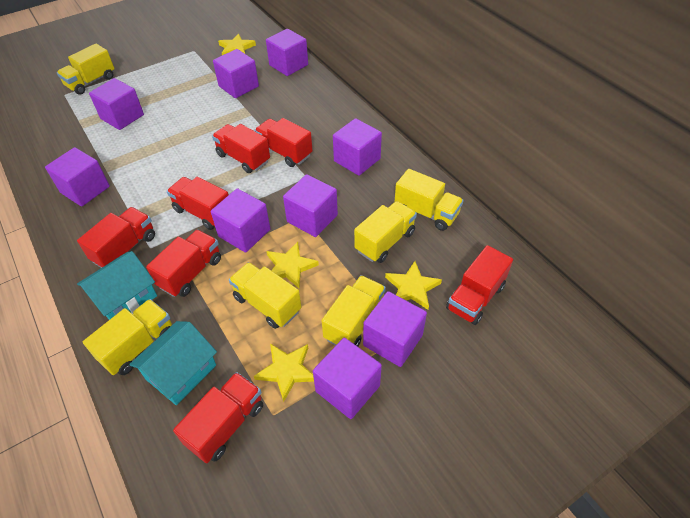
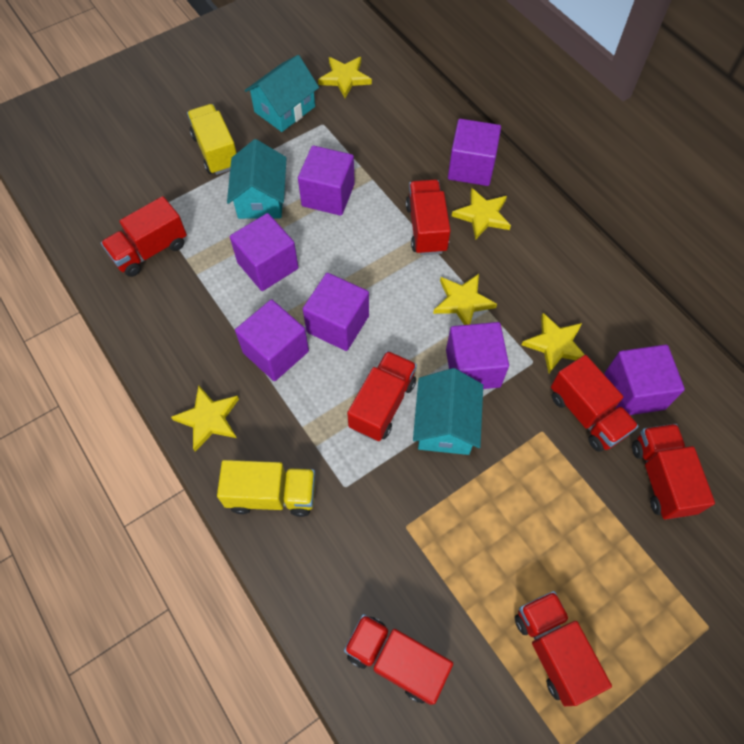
purple cube: 9 -> 7
turquoise house: 2 -> 3
yellow star: 4 -> 5
yellow truck: 6 -> 2

